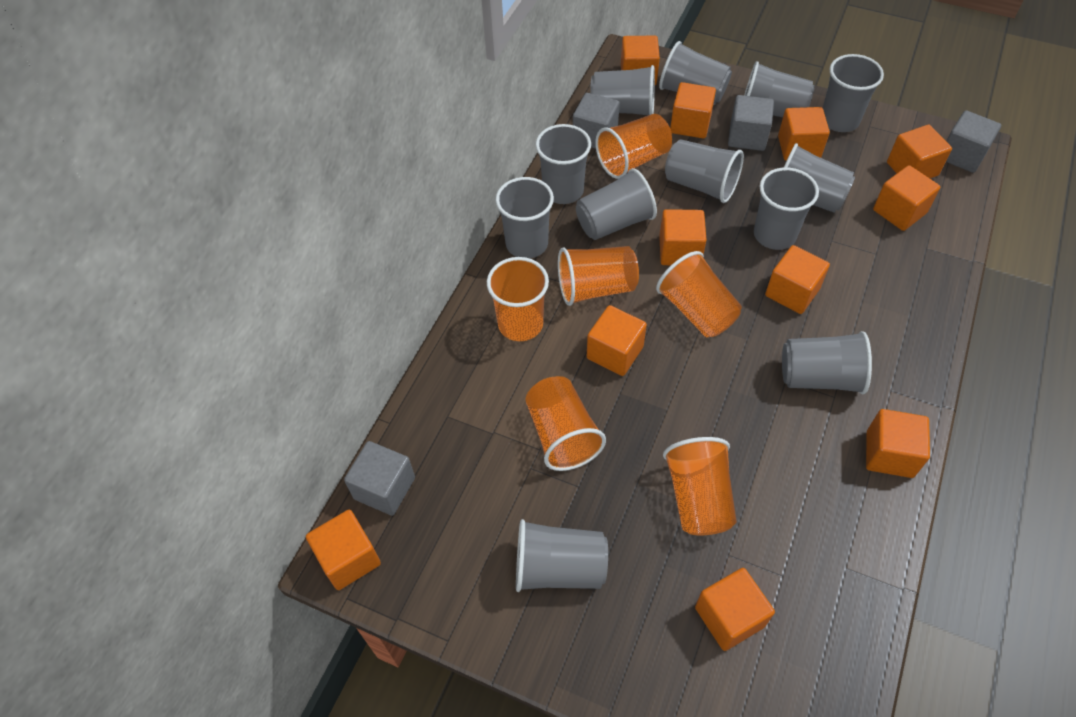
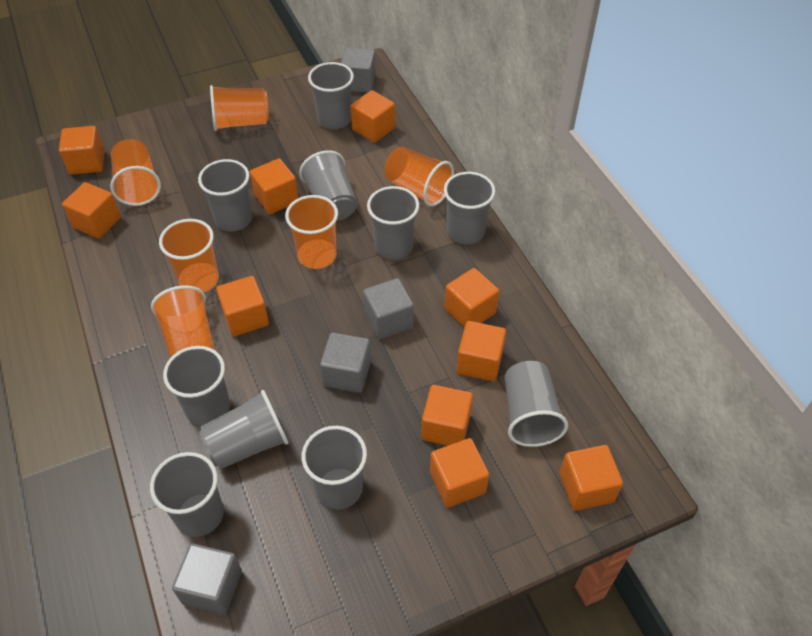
grey cup: 12 -> 10
orange cube: 11 -> 10

